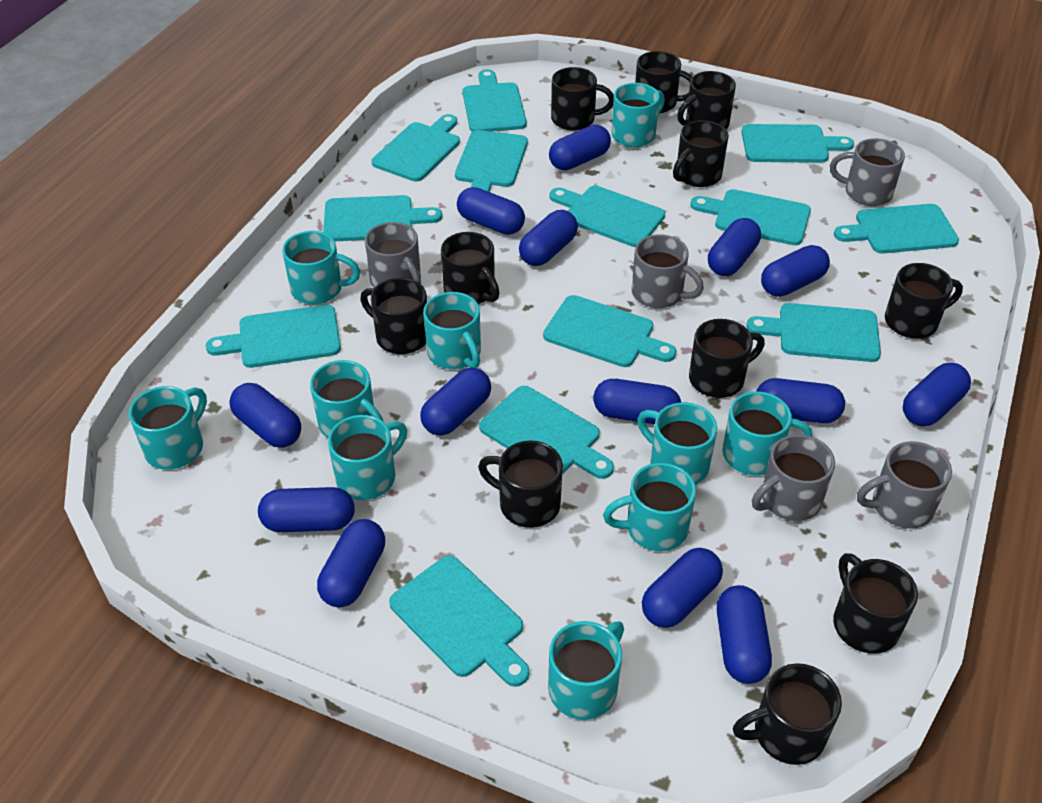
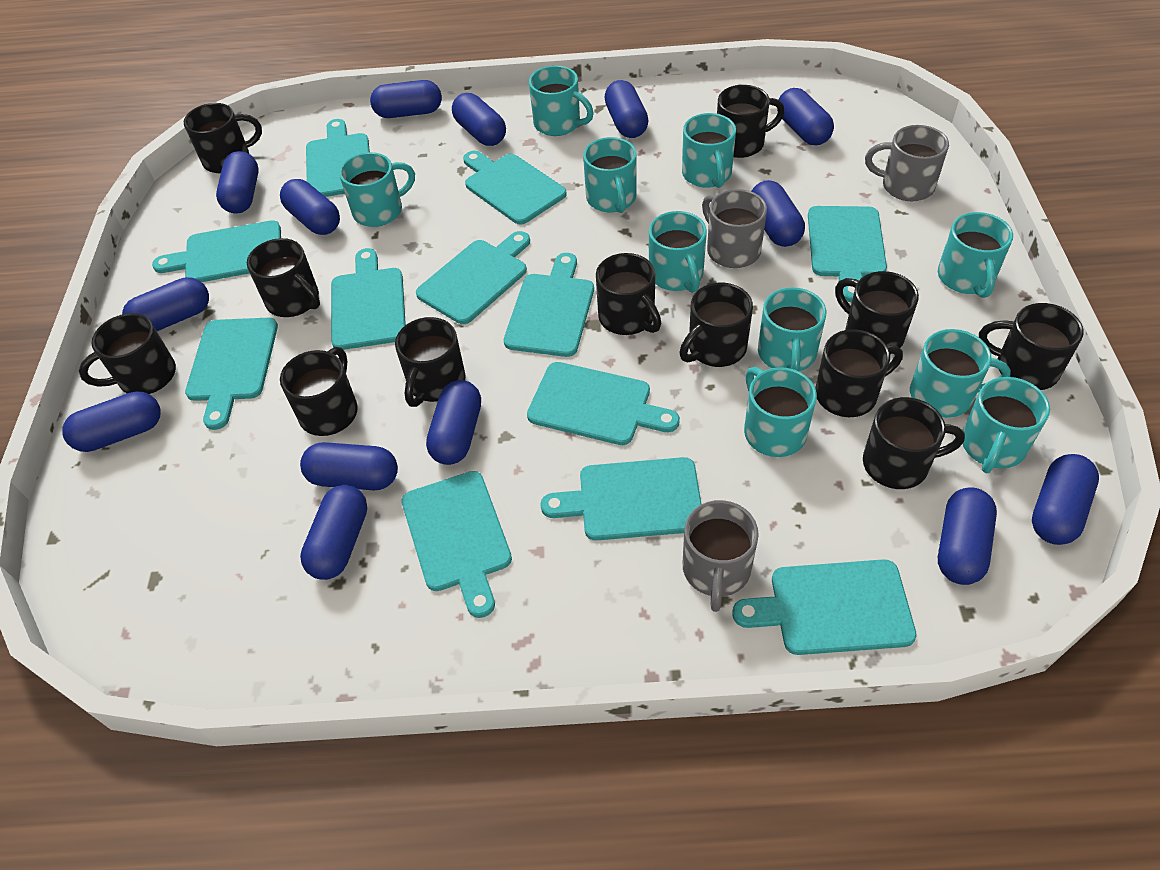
black mug: 11 -> 12
grey mug: 5 -> 3
turquoise cutting board: 13 -> 12

